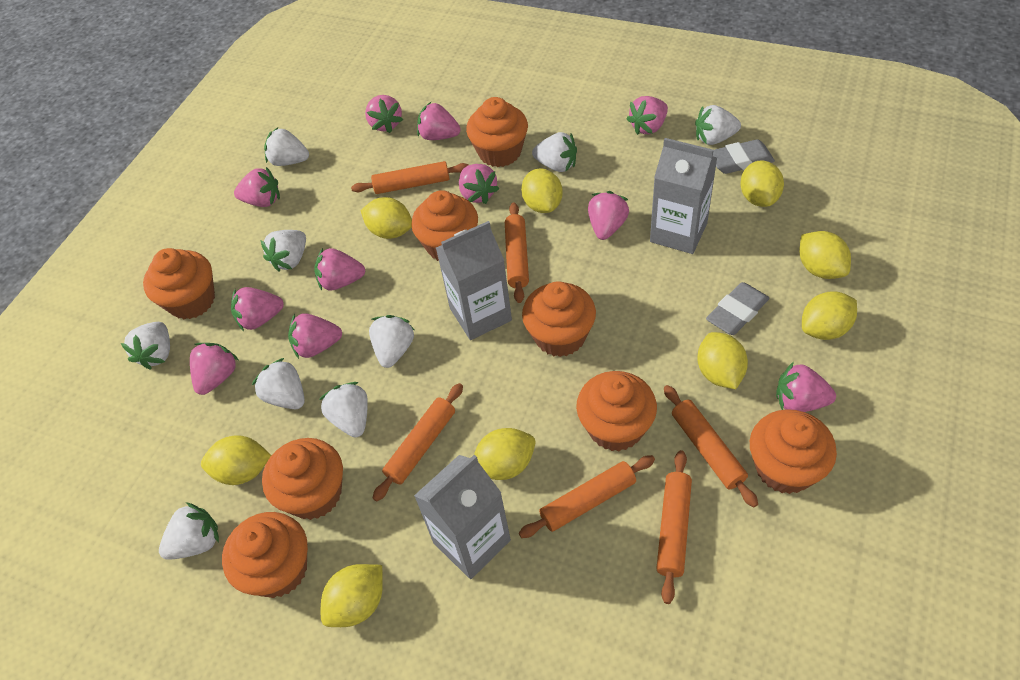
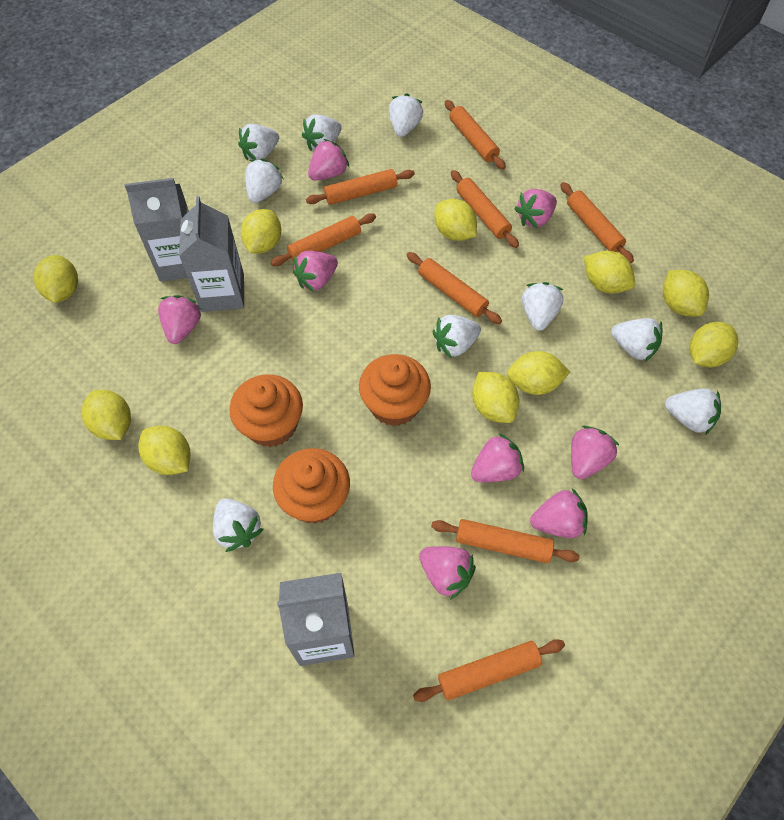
grey eraser: 2 -> 0
orange cupcake: 8 -> 3
orange rolling pin: 6 -> 8
pink strawberry: 11 -> 8
yellow lemon: 9 -> 10

